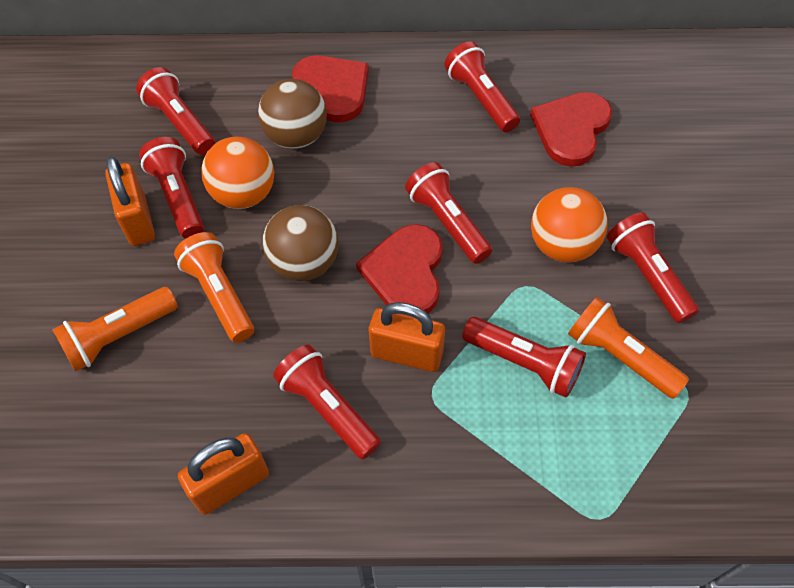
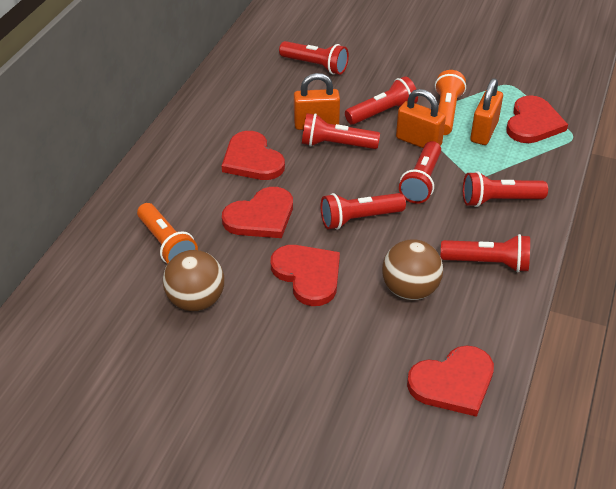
orange ball: 2 -> 0
orange flashlight: 3 -> 2
red heart: 3 -> 5

